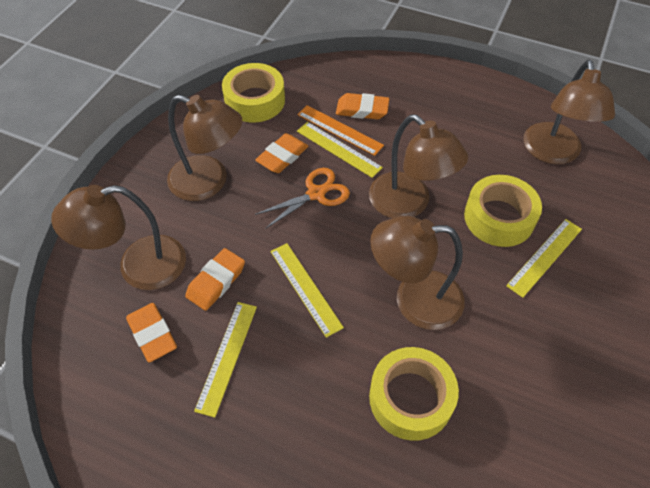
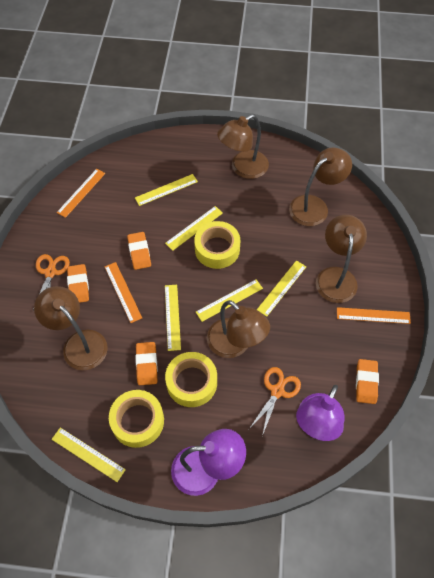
orange ruler: 1 -> 3
orange scissors: 1 -> 2
purple lamp: 0 -> 2
yellow ruler: 4 -> 6

